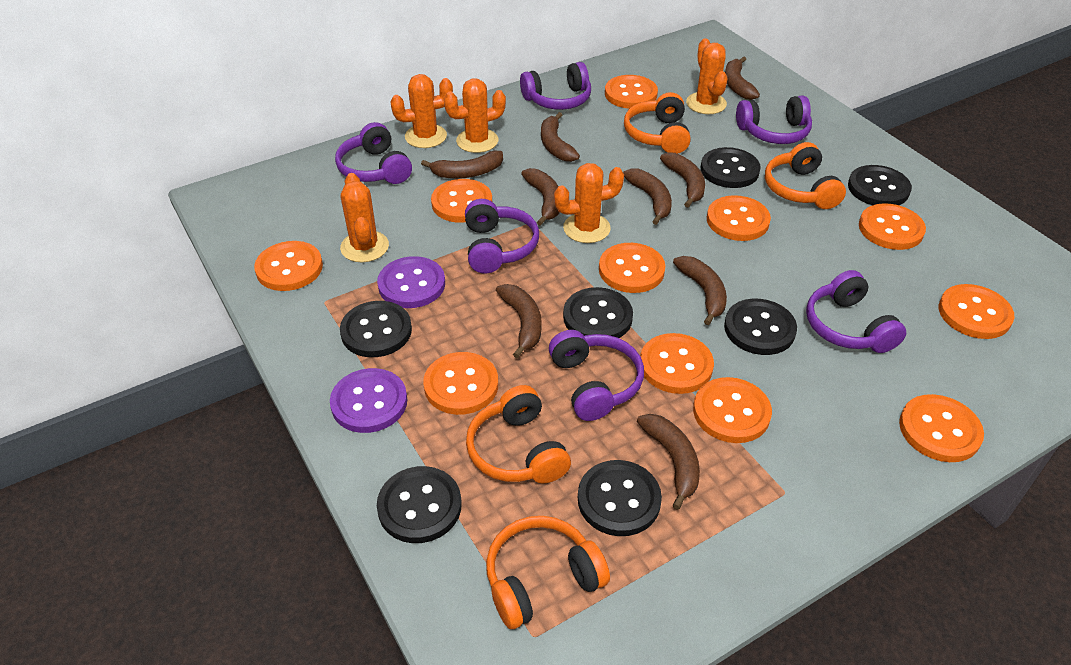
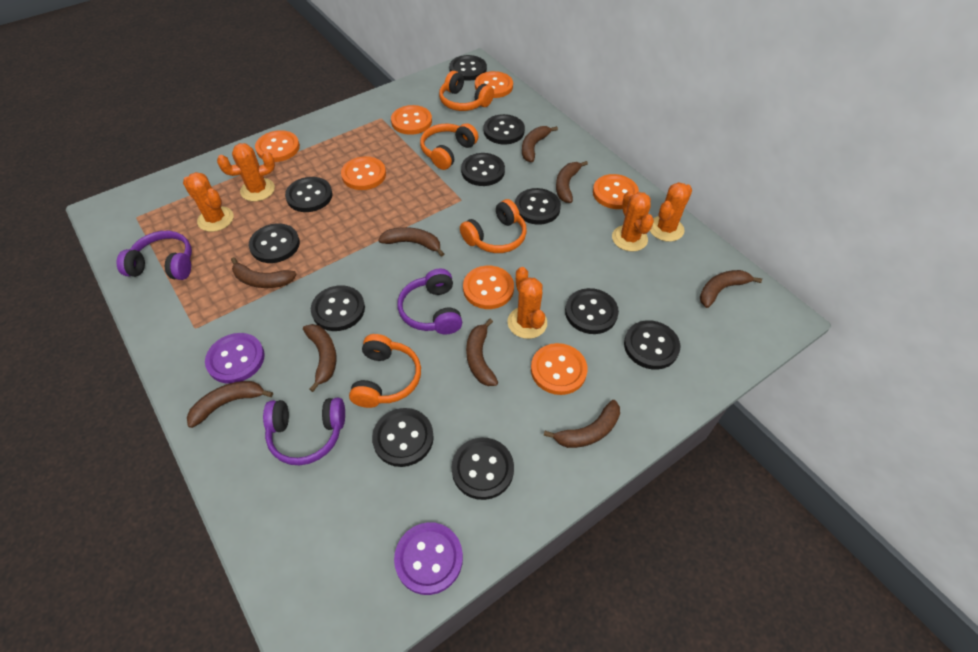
black button: 7 -> 11
orange button: 11 -> 7
purple headphones: 6 -> 3

